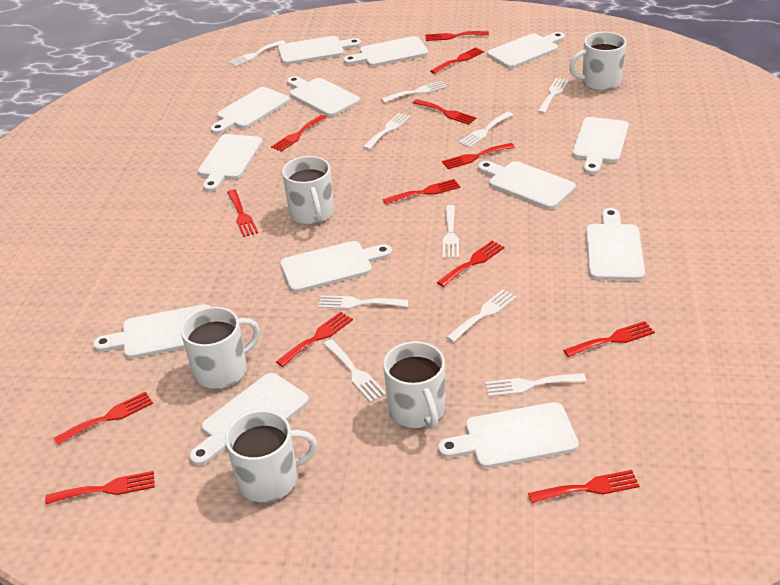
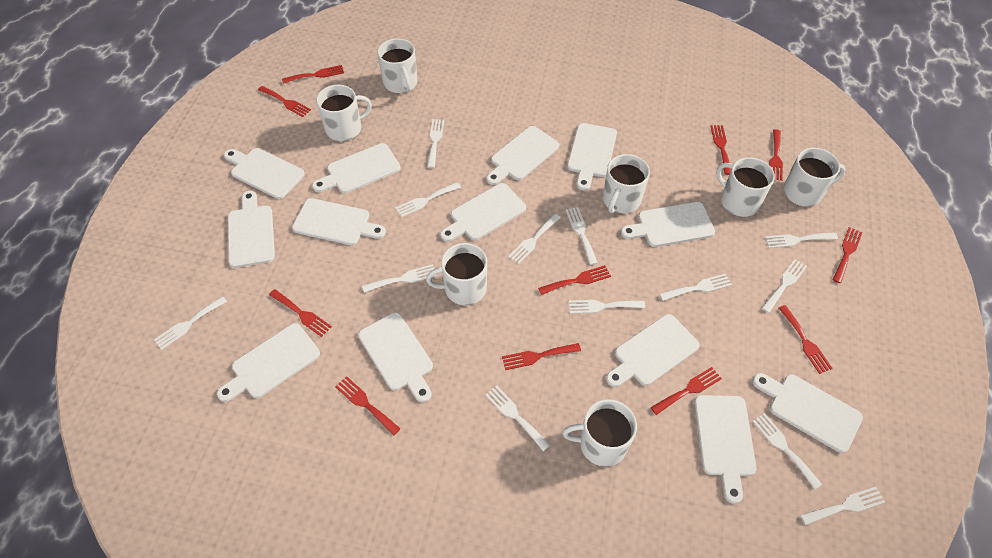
red fork: 13 -> 11
white fork: 10 -> 13
white mug: 5 -> 7

